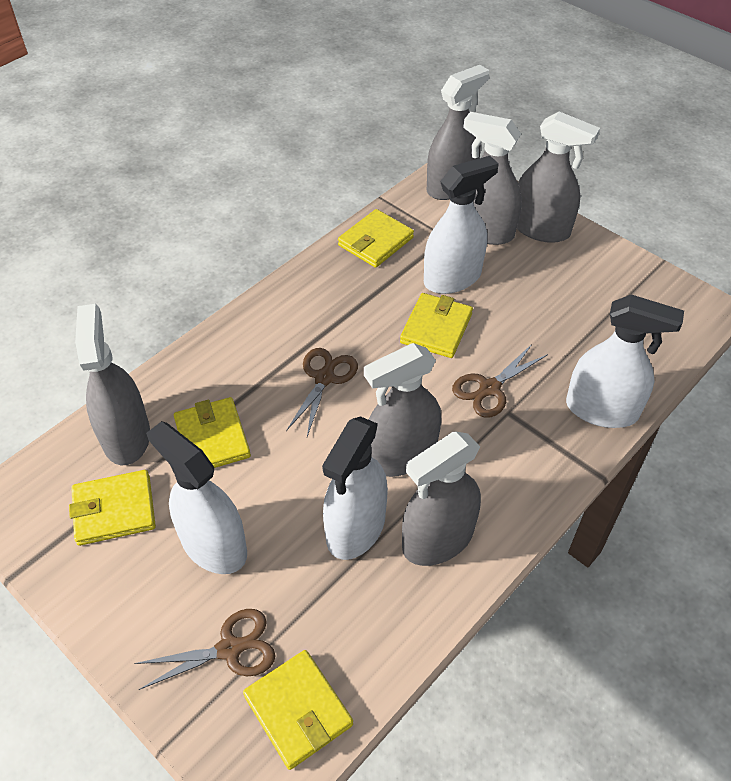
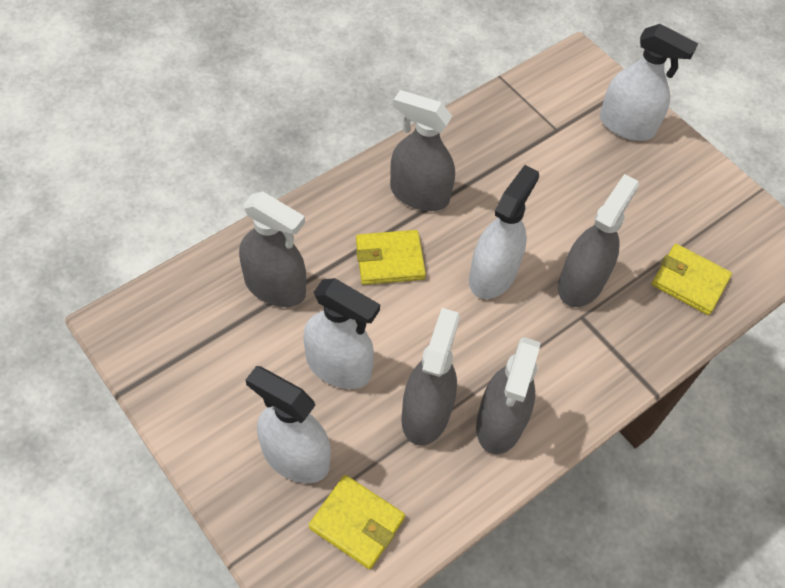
brown scissors: 3 -> 0
grey spray bottle: 6 -> 5
yellow wallet: 5 -> 3

